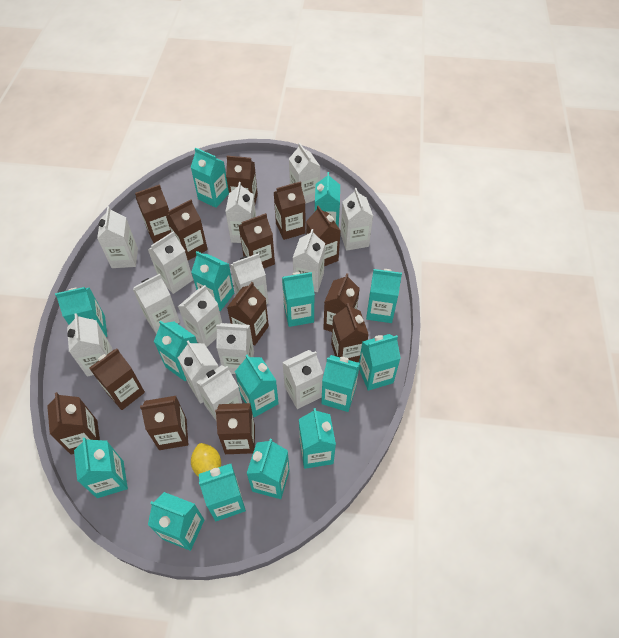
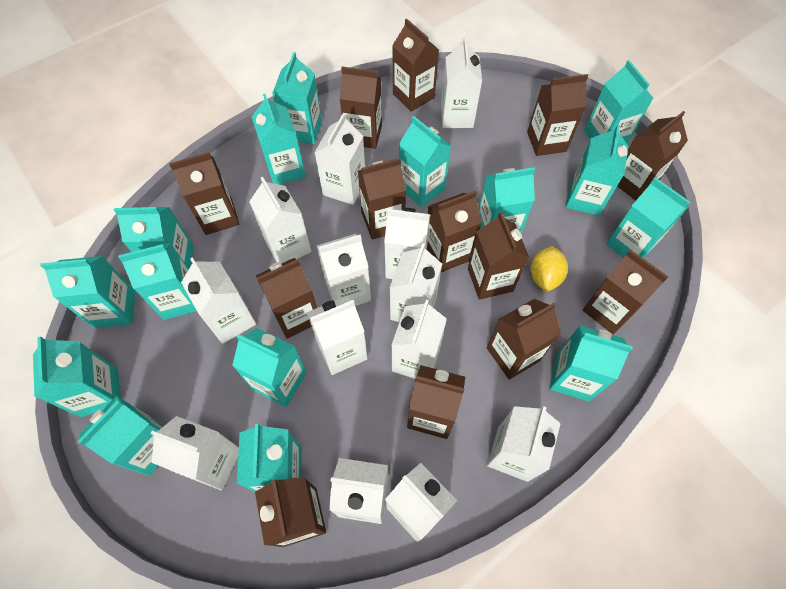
white carton: 14 -> 13

